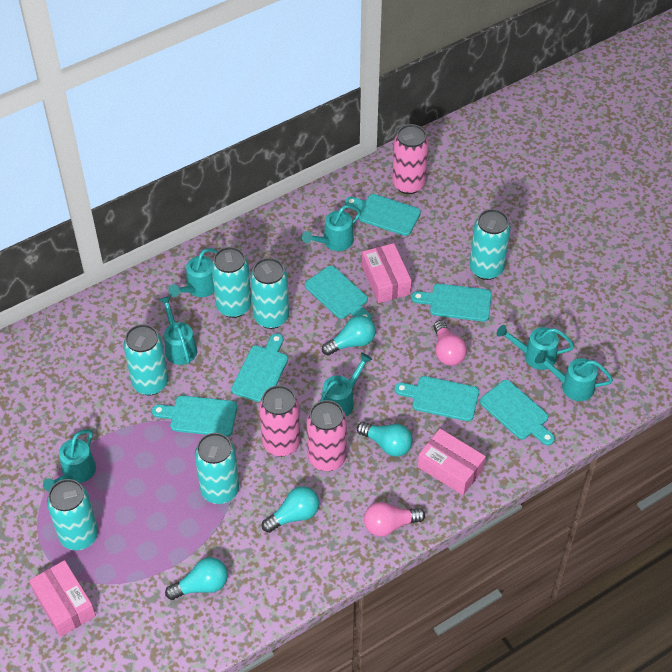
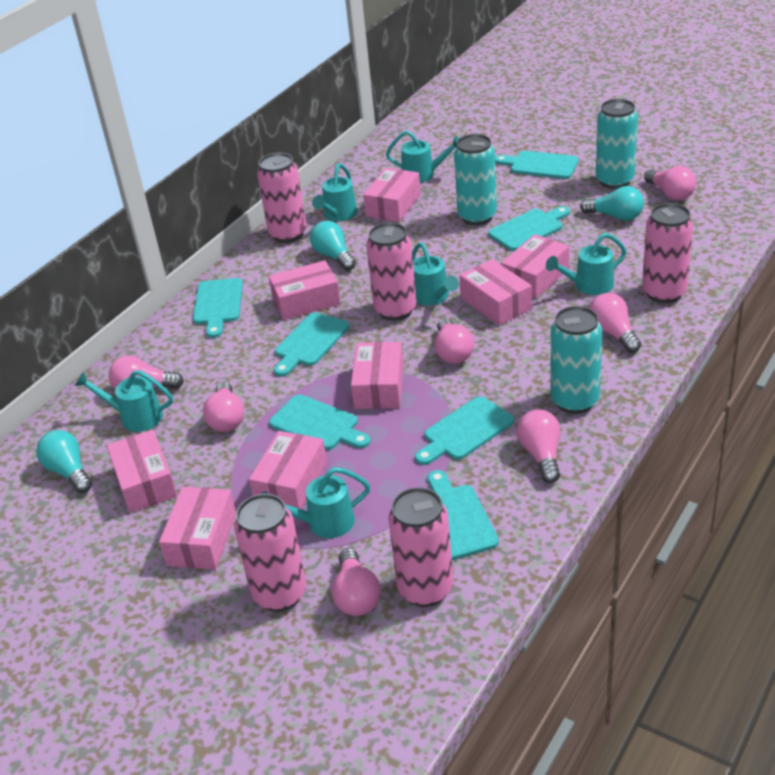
pink box: 3 -> 8
pink can: 3 -> 5
pink light bulb: 2 -> 7
turquoise can: 6 -> 3
turquoise light bulb: 4 -> 3
turquoise watering can: 7 -> 6

